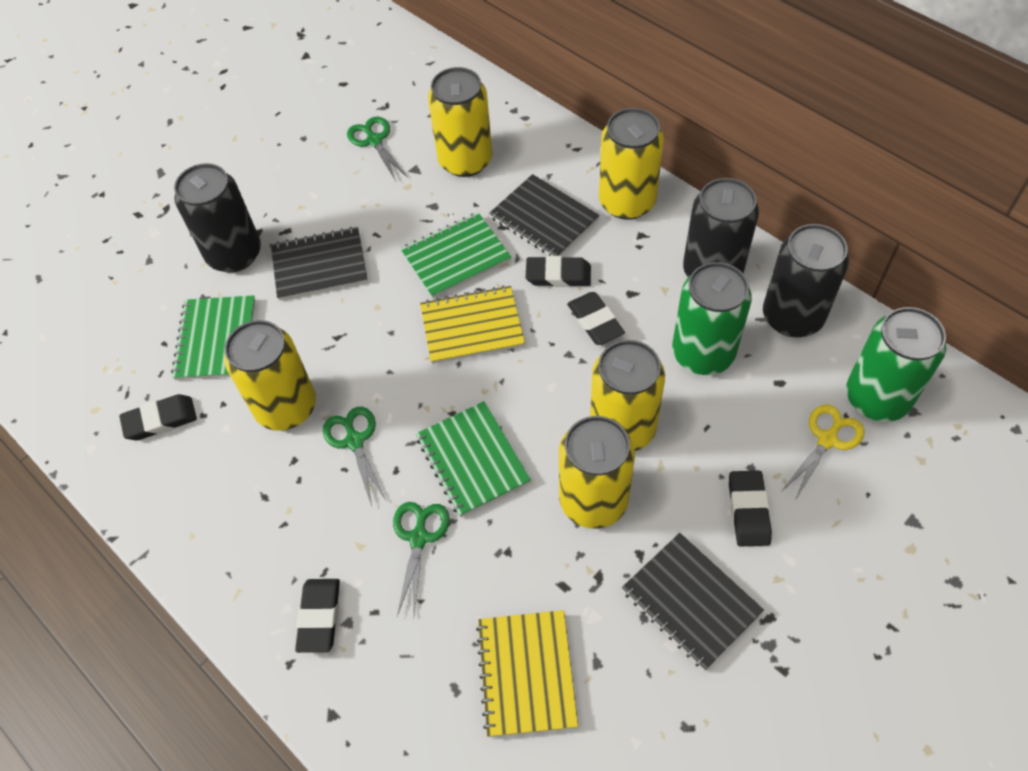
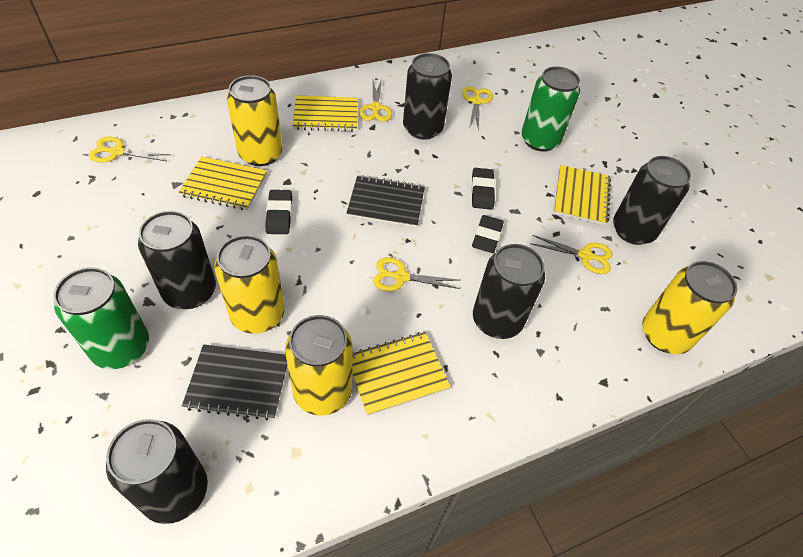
black can: 3 -> 5
black eraser: 5 -> 3
black notebook: 3 -> 2
green notebook: 3 -> 0
green scissors: 3 -> 0
yellow can: 5 -> 4
yellow notebook: 2 -> 4
yellow scissors: 1 -> 5

